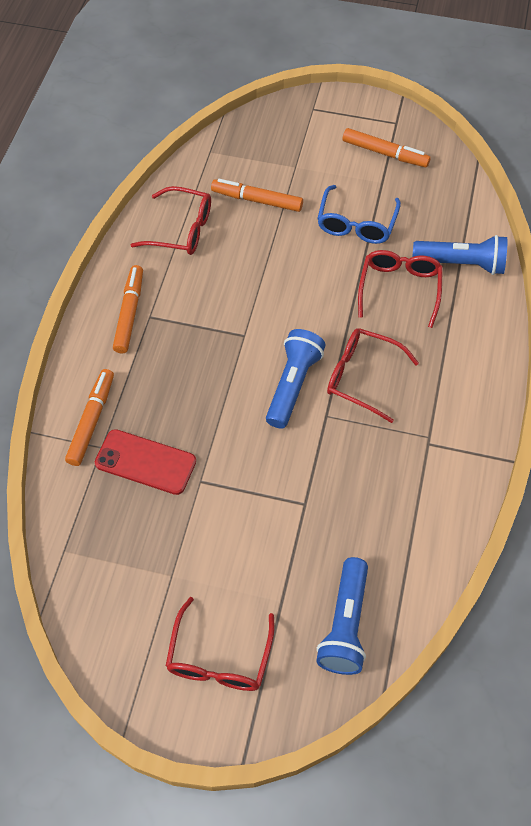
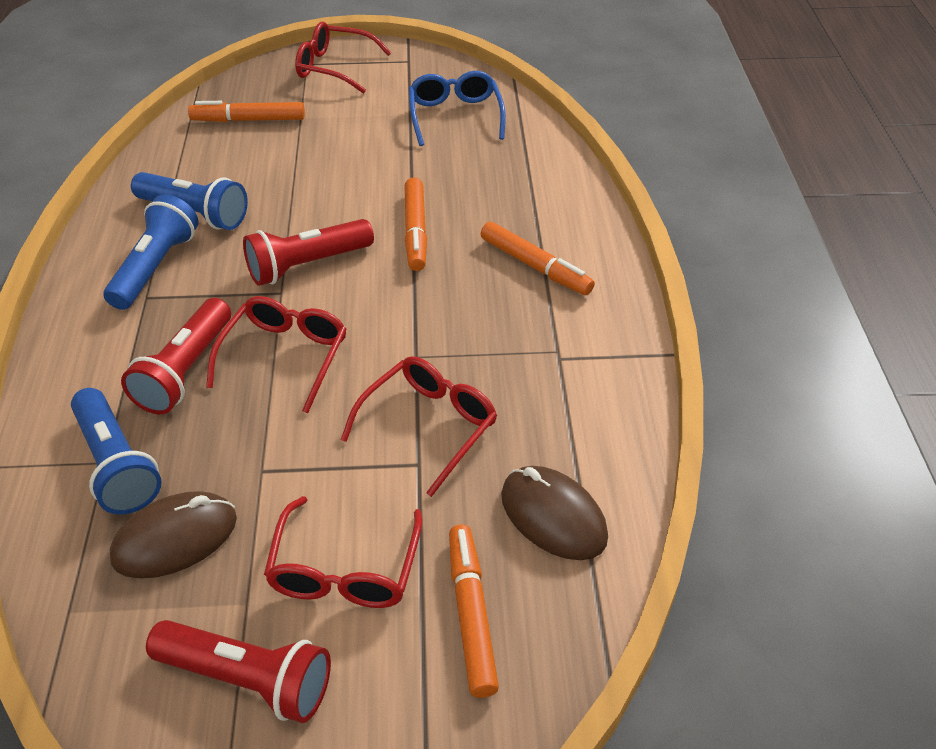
brown mouse: 0 -> 2
red flashlight: 0 -> 3
red phone: 1 -> 0

